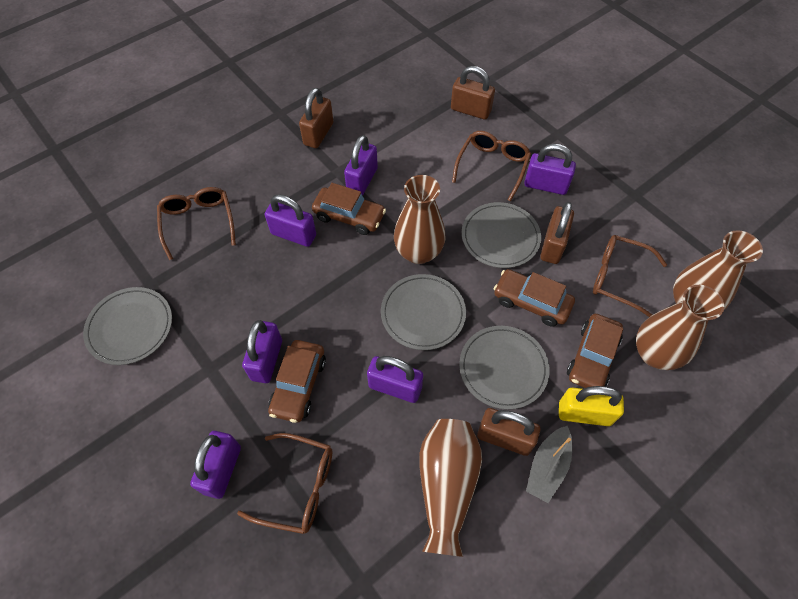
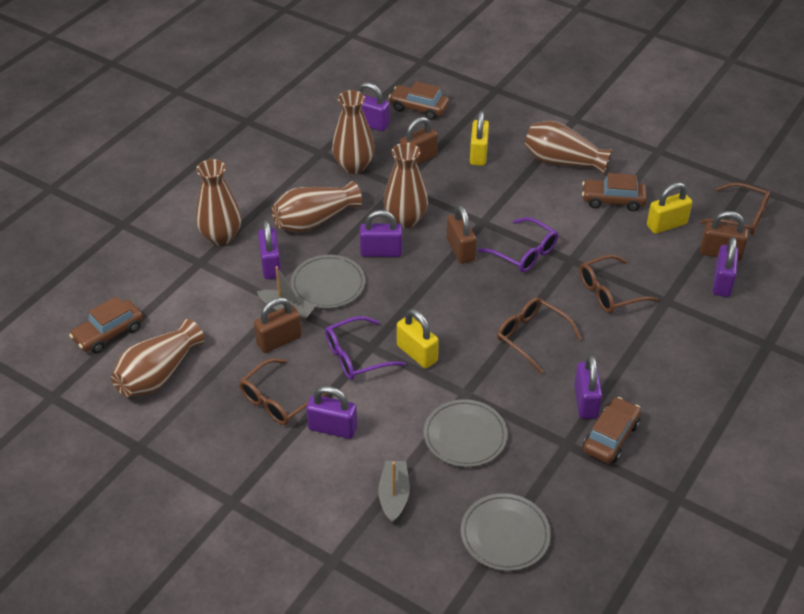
brown vase: 4 -> 6
grey boat: 1 -> 2
grey plate: 4 -> 3
purple glasses: 0 -> 2
yellow padlock: 1 -> 3

